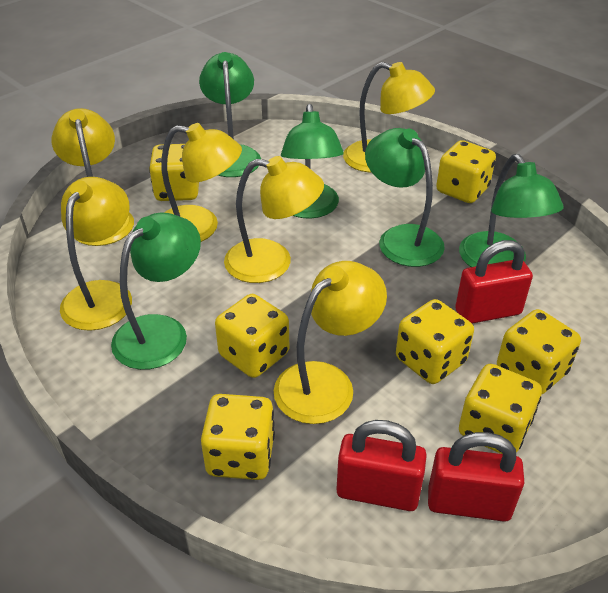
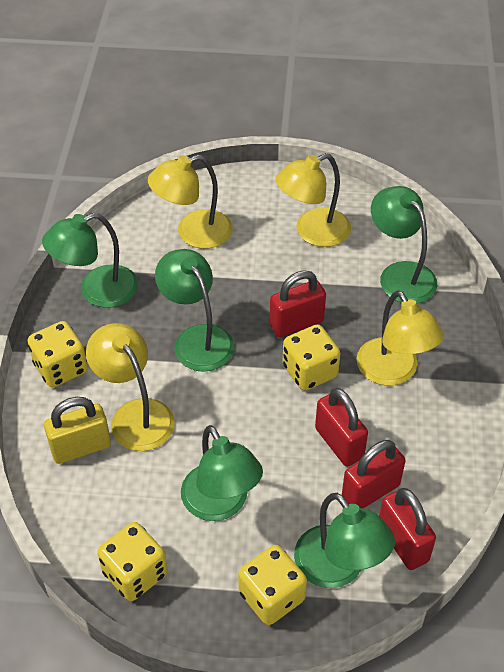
red padlock: 3 -> 4
yellow dice: 7 -> 4
yellow lamp: 6 -> 4
yellow padlock: 0 -> 1

